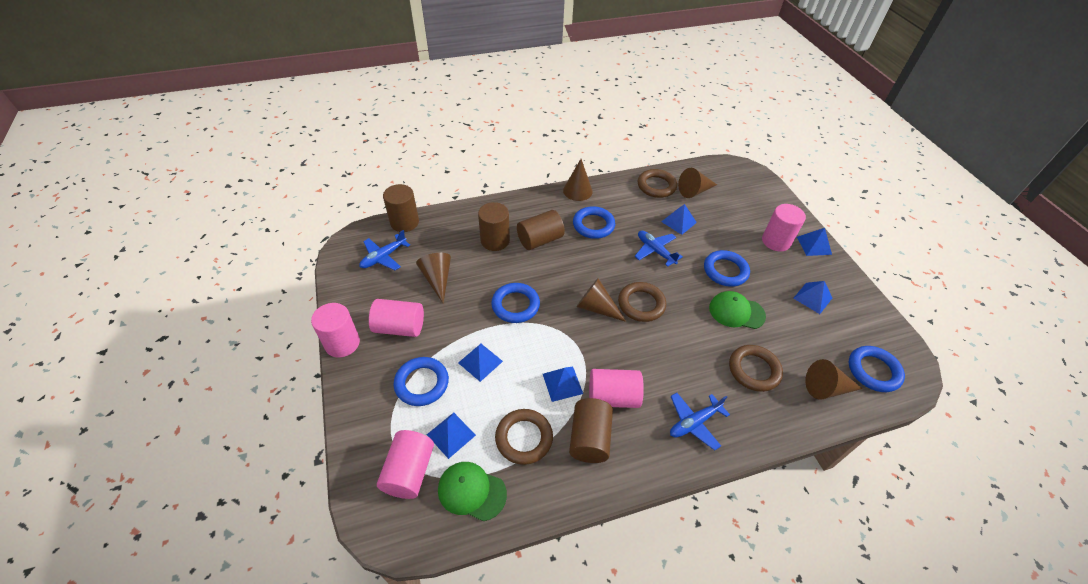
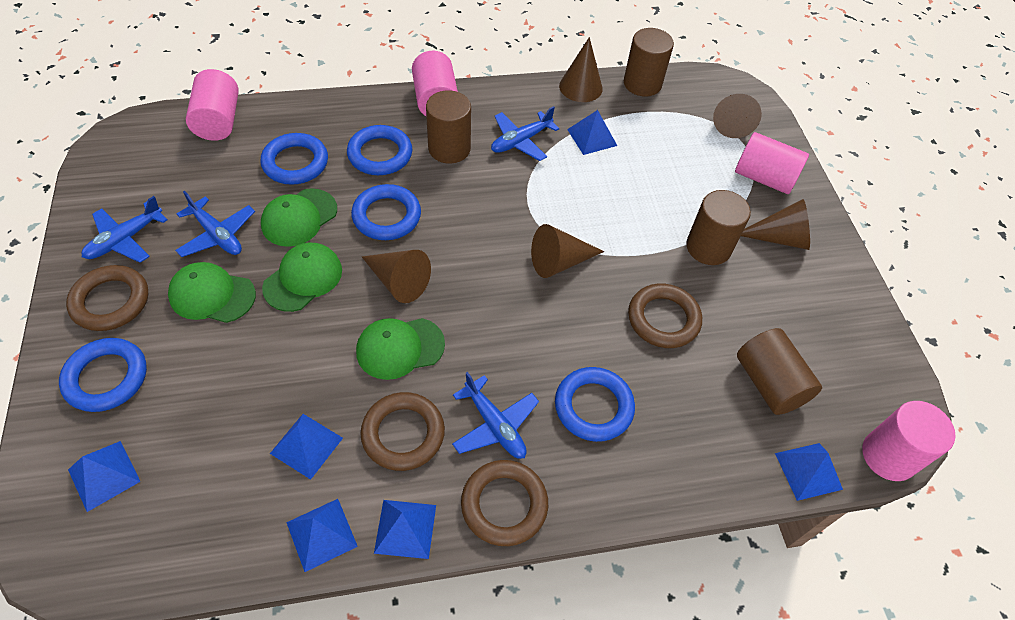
blue plane: 3 -> 4
green cap: 2 -> 4
pink cylinder: 5 -> 4

